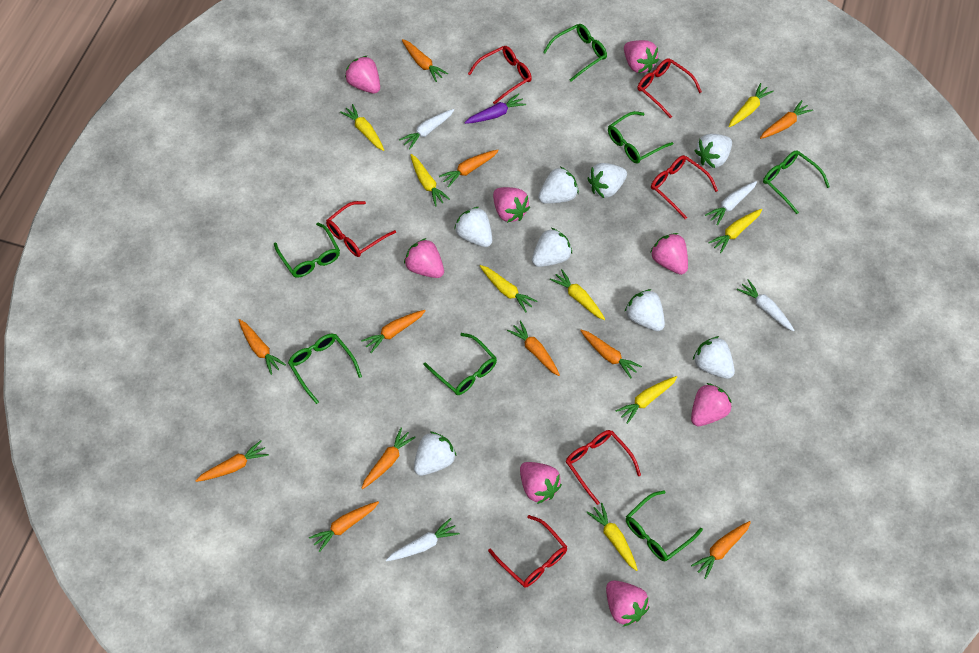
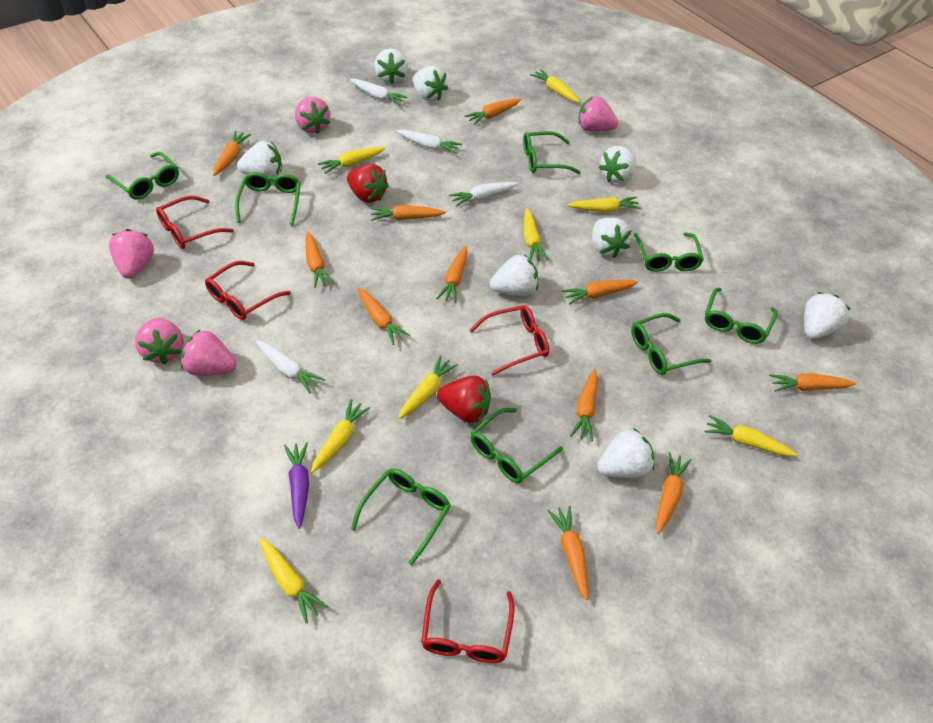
green glasses: 7 -> 8
pink strawberry: 8 -> 5
red glasses: 6 -> 4
red strawberry: 0 -> 2

